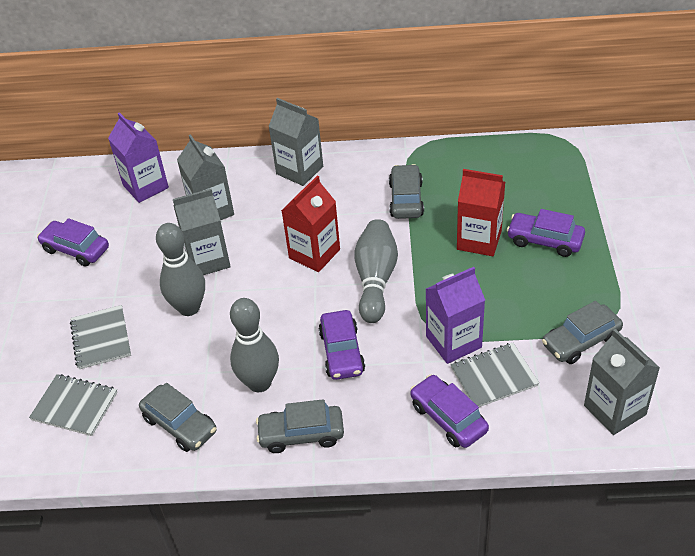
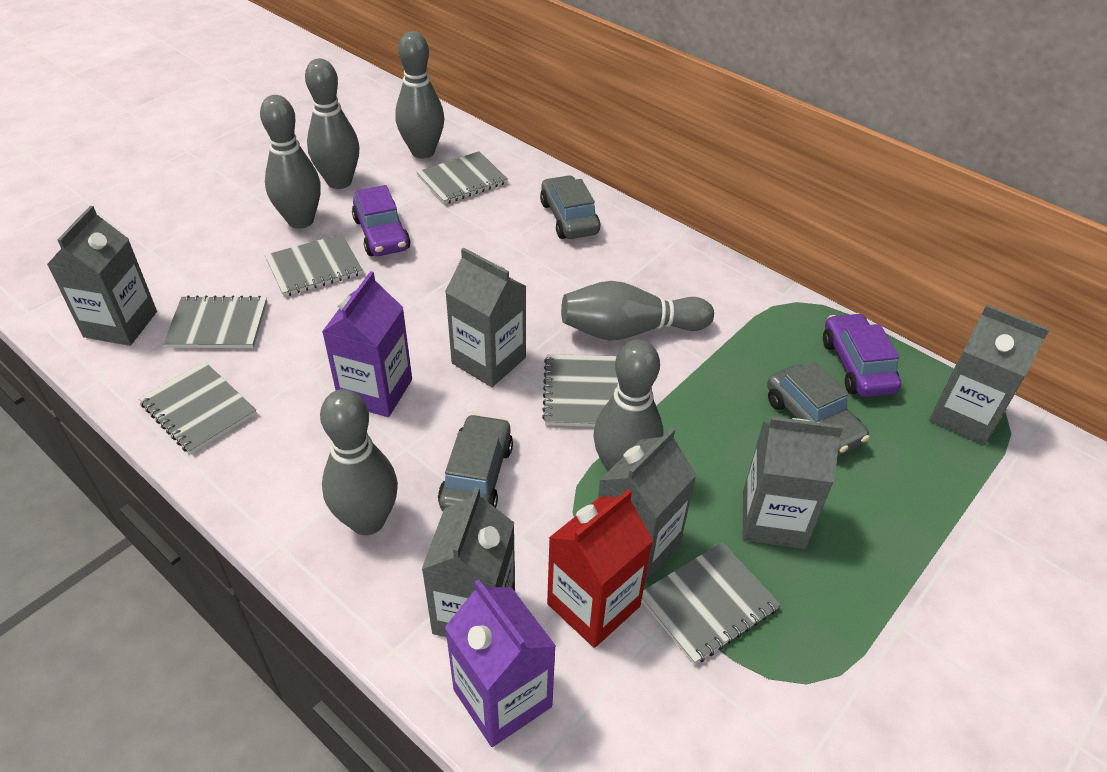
grey bowling pin: 3 -> 6
grey car: 4 -> 3
grey carton: 4 -> 6
grey notebook: 3 -> 6
purple car: 4 -> 2
red carton: 2 -> 1

